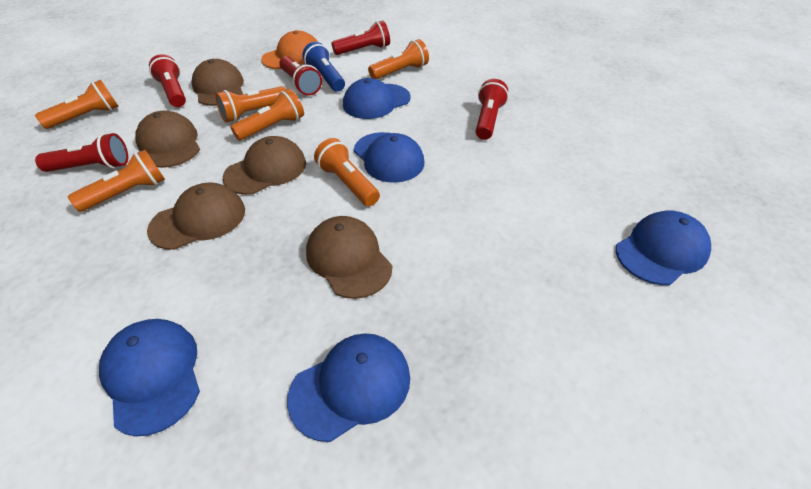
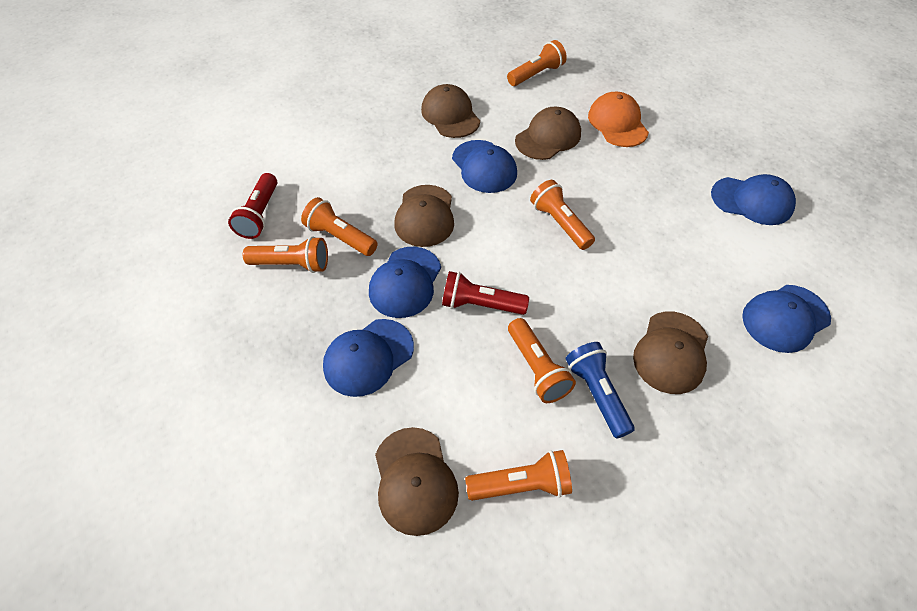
red flashlight: 5 -> 2

